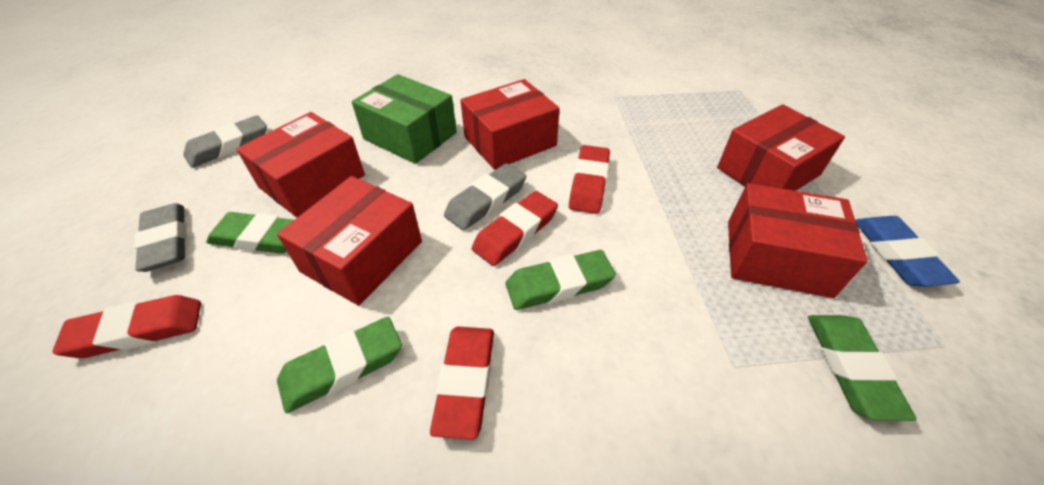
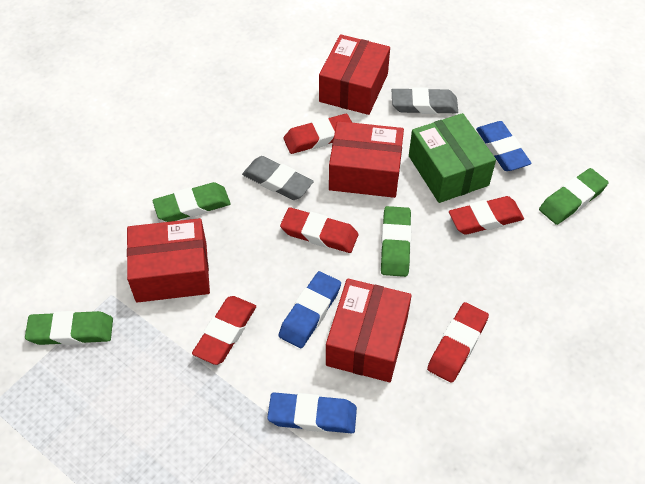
blue eraser: 1 -> 3
grey eraser: 3 -> 2
red box: 5 -> 4
red eraser: 4 -> 5

